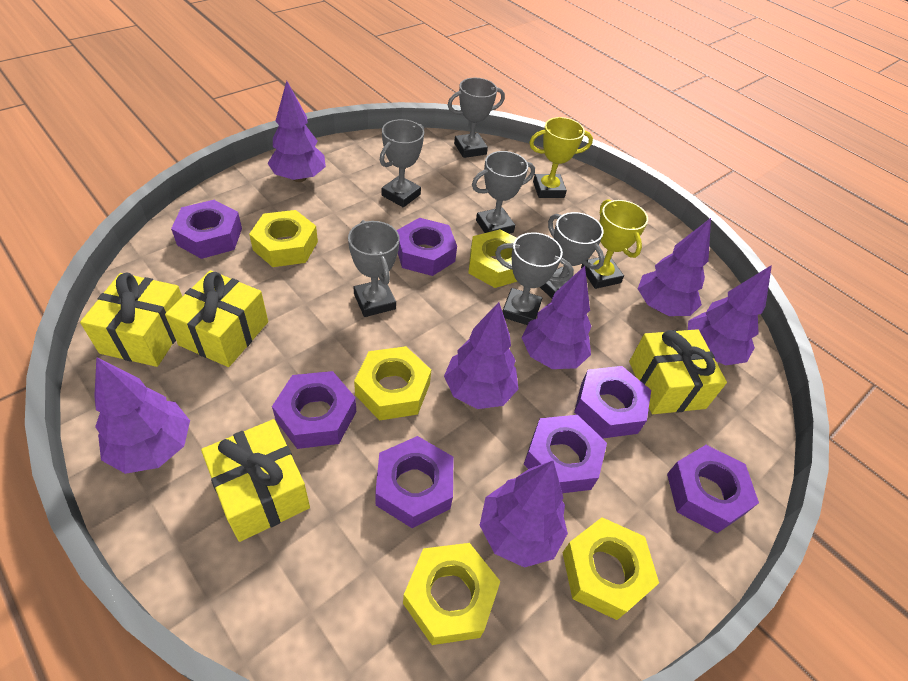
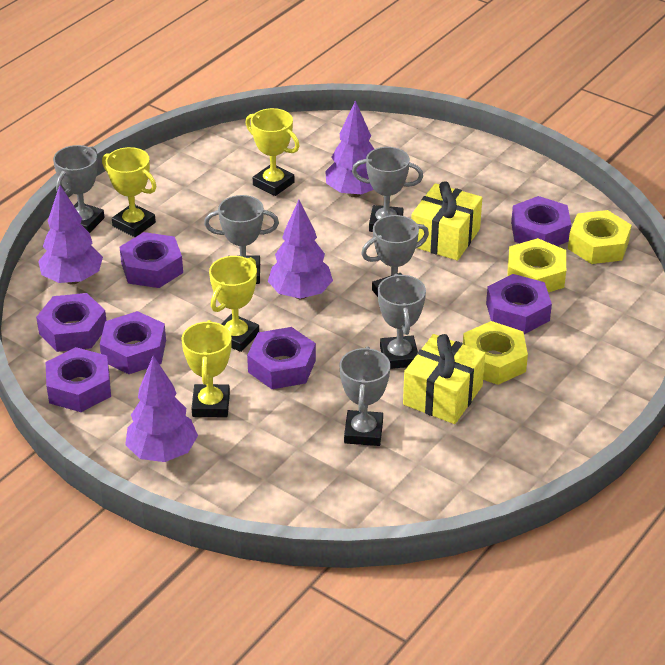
purple tree: 7 -> 4
yellow gift: 4 -> 2
yellow nut: 5 -> 3
yellow trophy: 2 -> 4

